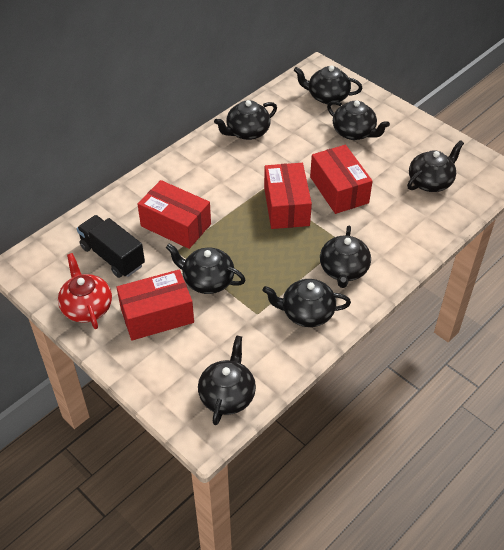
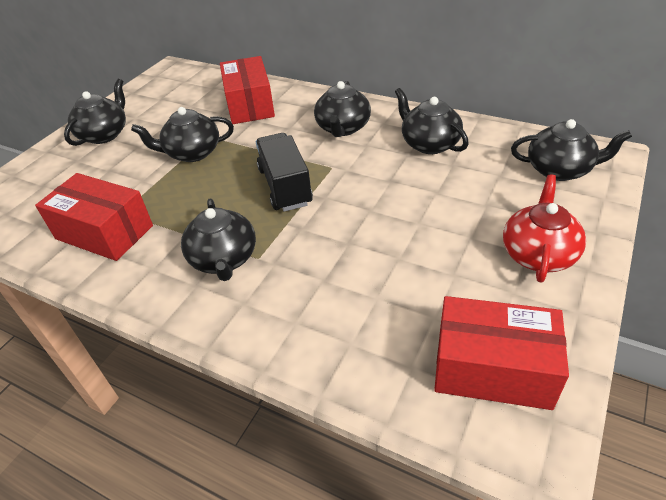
black teapot: 8 -> 6
red box: 4 -> 3

